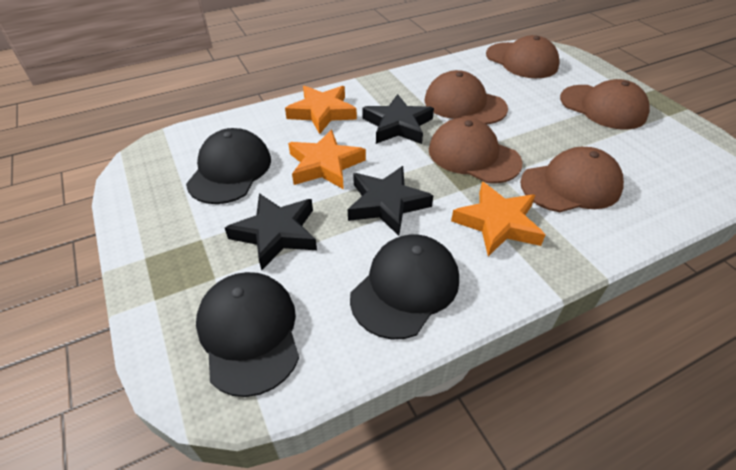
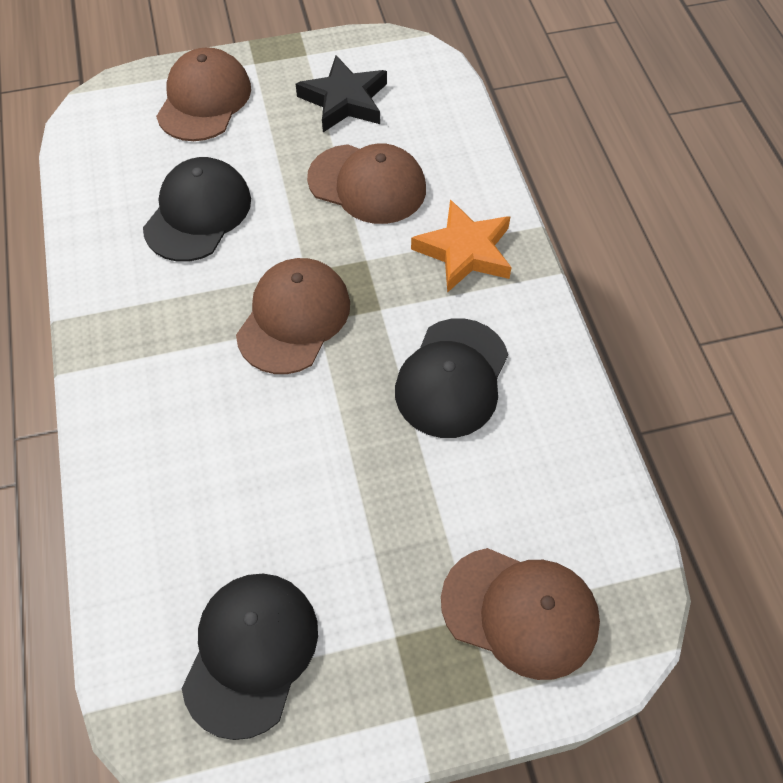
black star: 3 -> 1
brown cap: 5 -> 4
orange star: 3 -> 1

